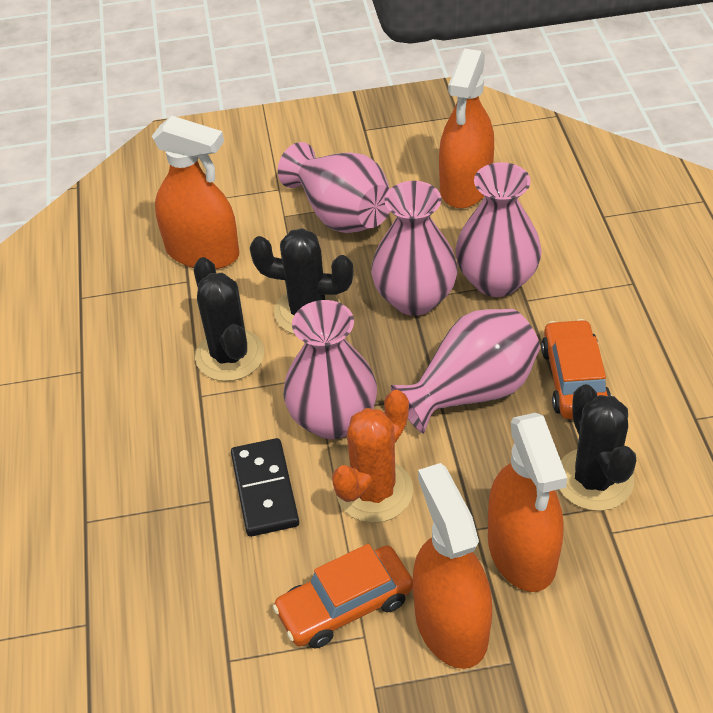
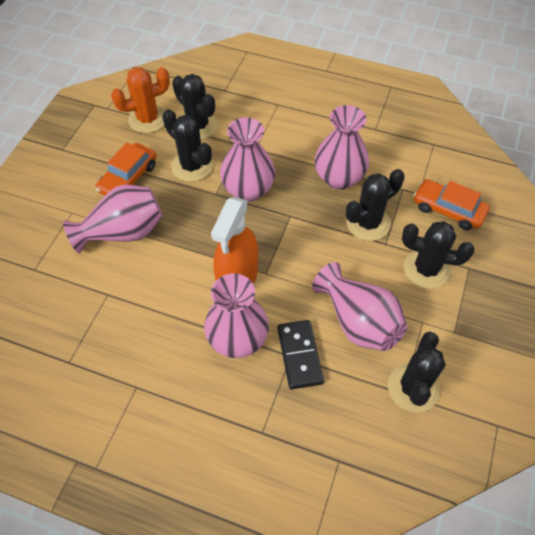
black cactus: 3 -> 5
orange spray bottle: 4 -> 1

